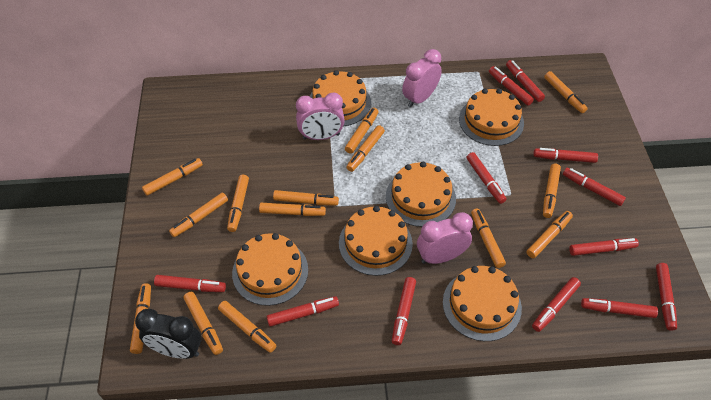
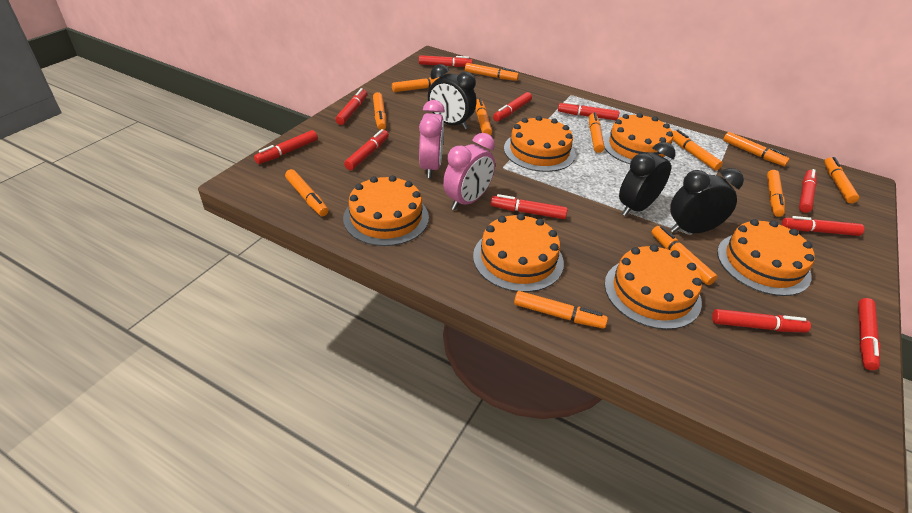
black clock: 1 -> 3
orange marker: 14 -> 12
pink clock: 3 -> 2
red marker: 12 -> 11

